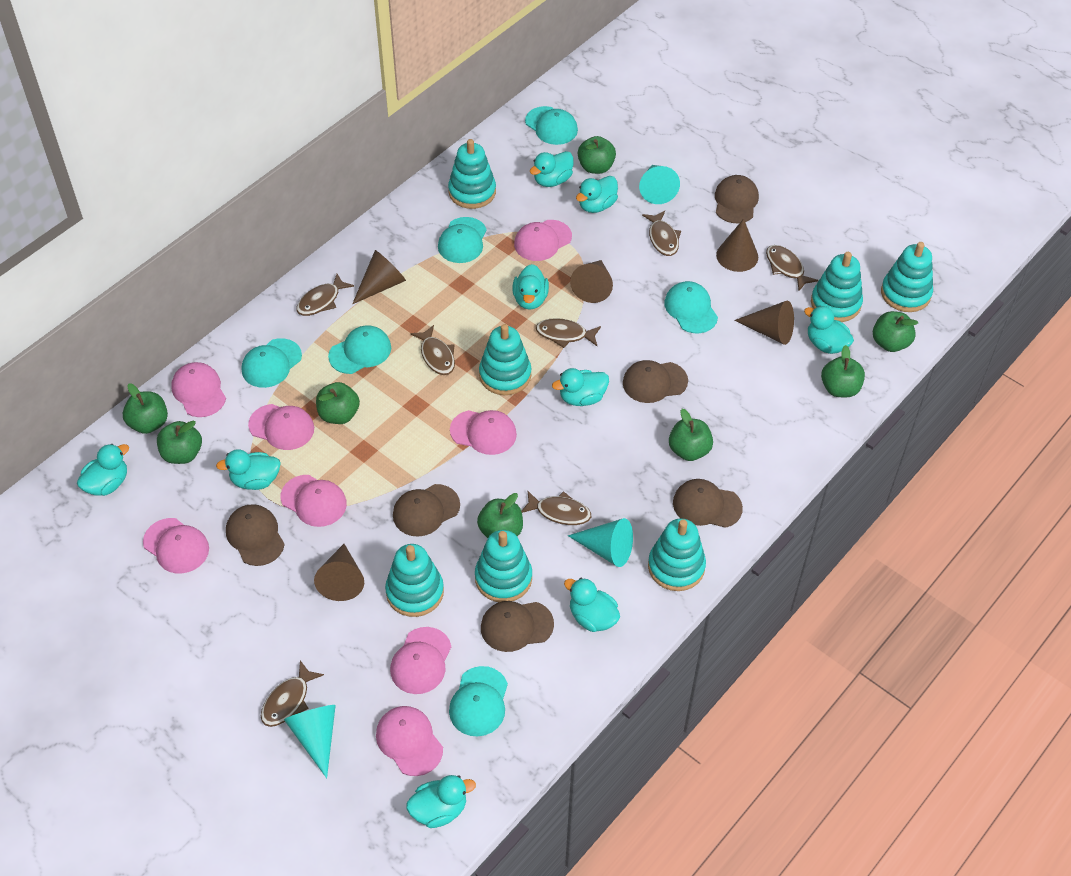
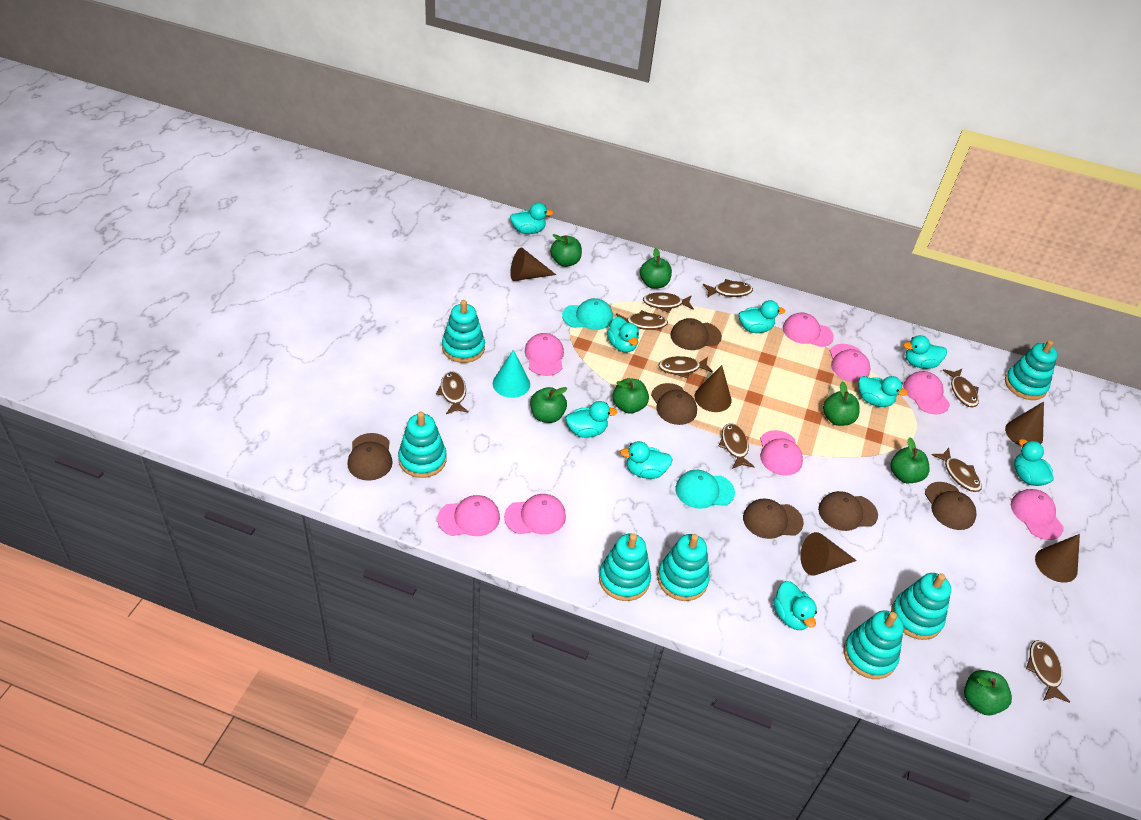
brown fish: 7 -> 9
green apple: 8 -> 7
turquoise cap: 6 -> 2
turquoise cone: 3 -> 1

